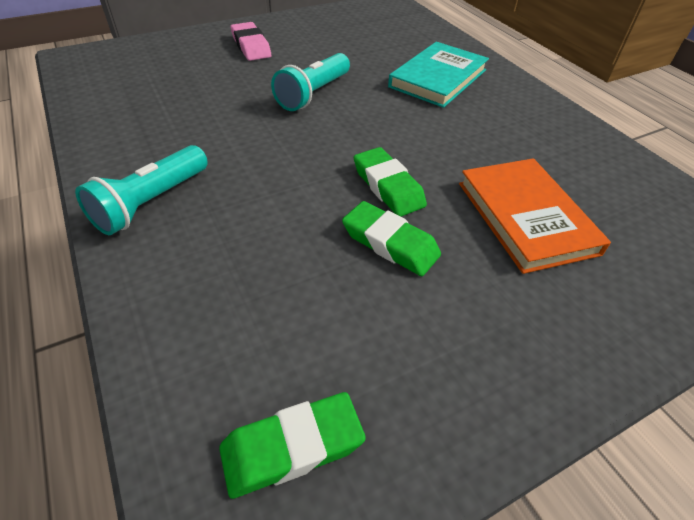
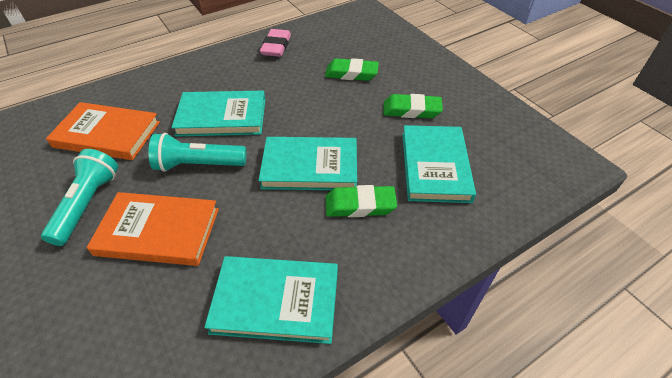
orange book: 1 -> 2
turquoise book: 1 -> 4

